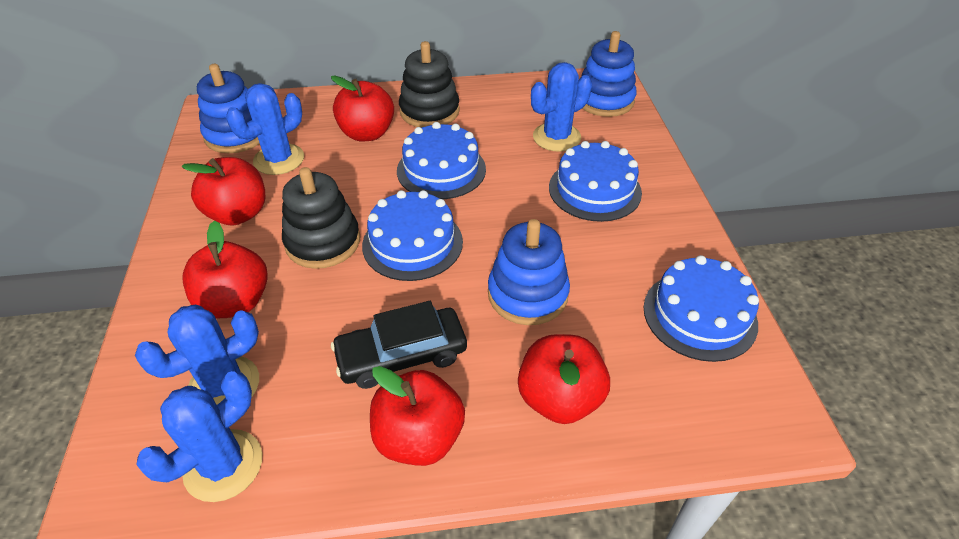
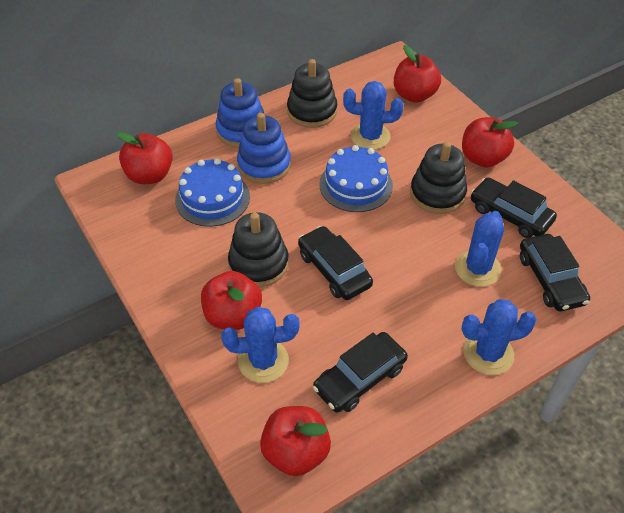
black car: 1 -> 4
black stacking toy: 2 -> 3
blue cake: 4 -> 2
blue stacking toy: 3 -> 2

